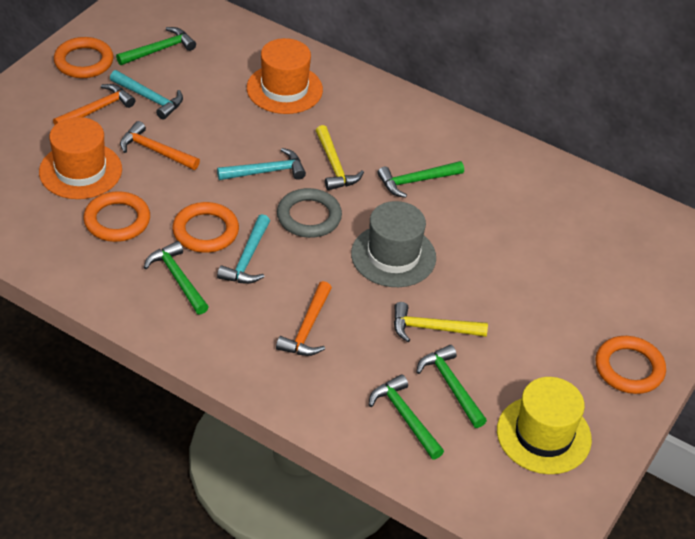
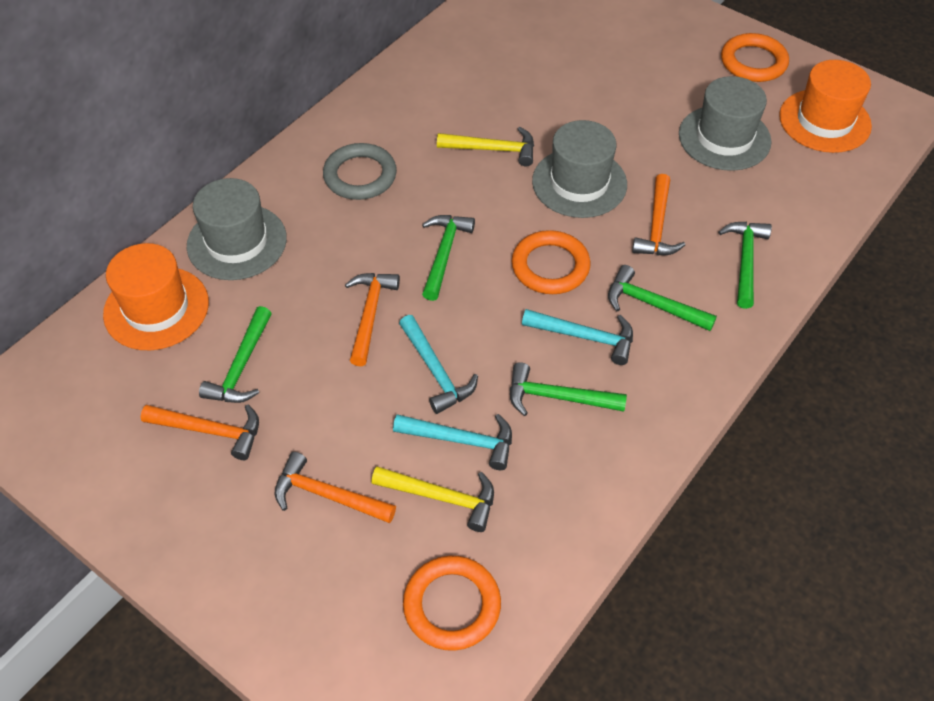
grey hat: 1 -> 3
orange hammer: 3 -> 4
orange ring: 4 -> 3
yellow hat: 1 -> 0

